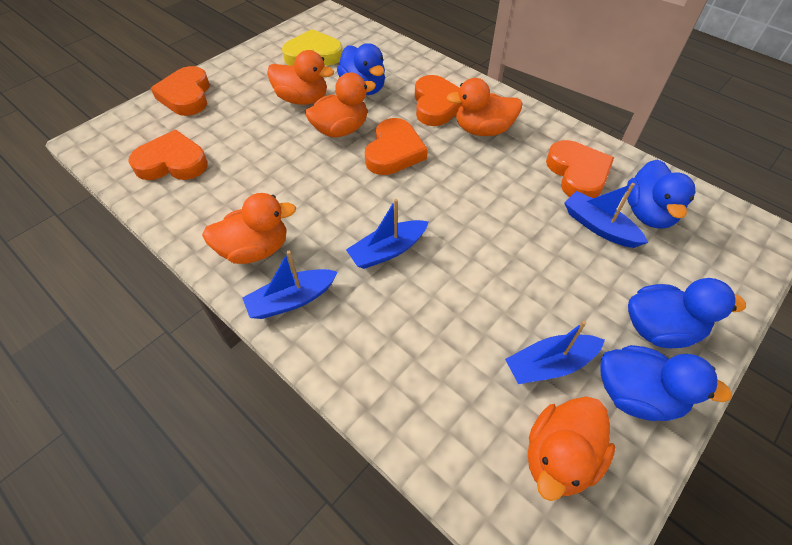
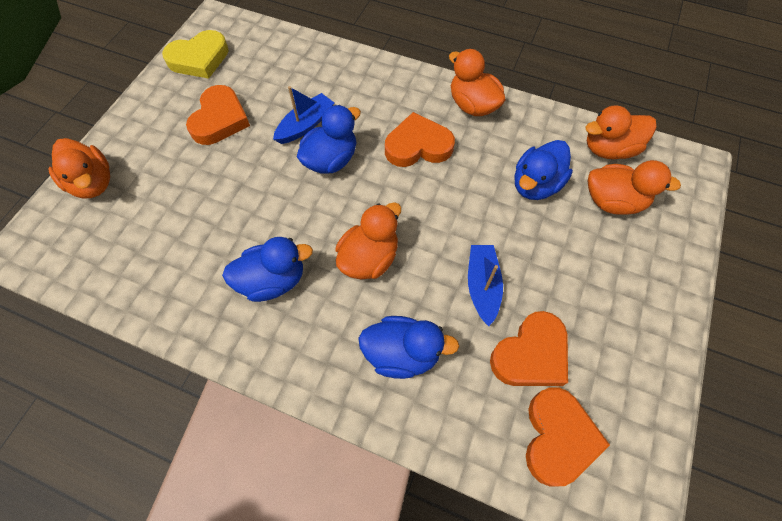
blue boat: 4 -> 2
orange heart: 5 -> 4

